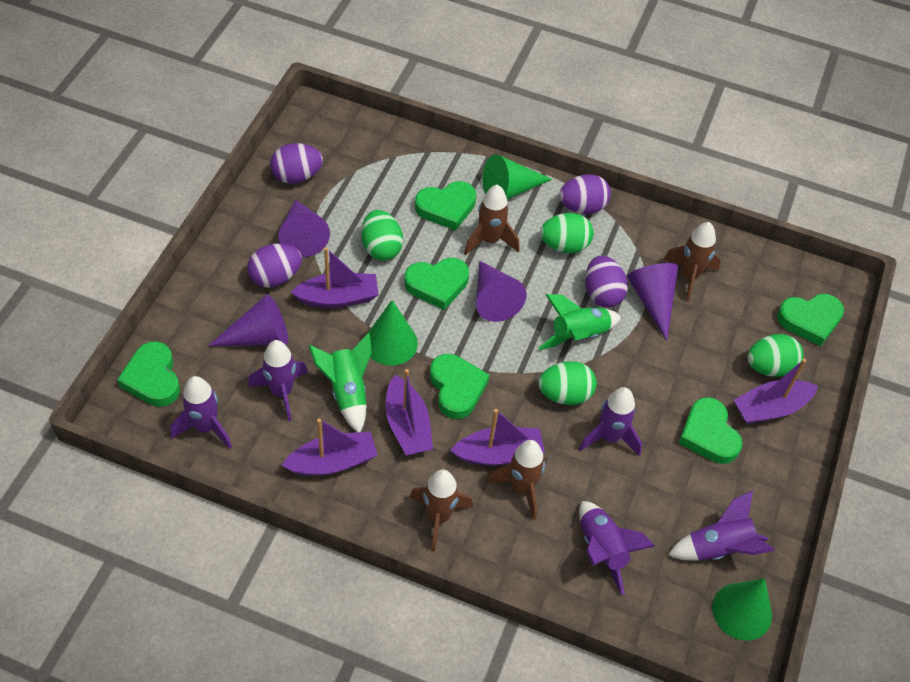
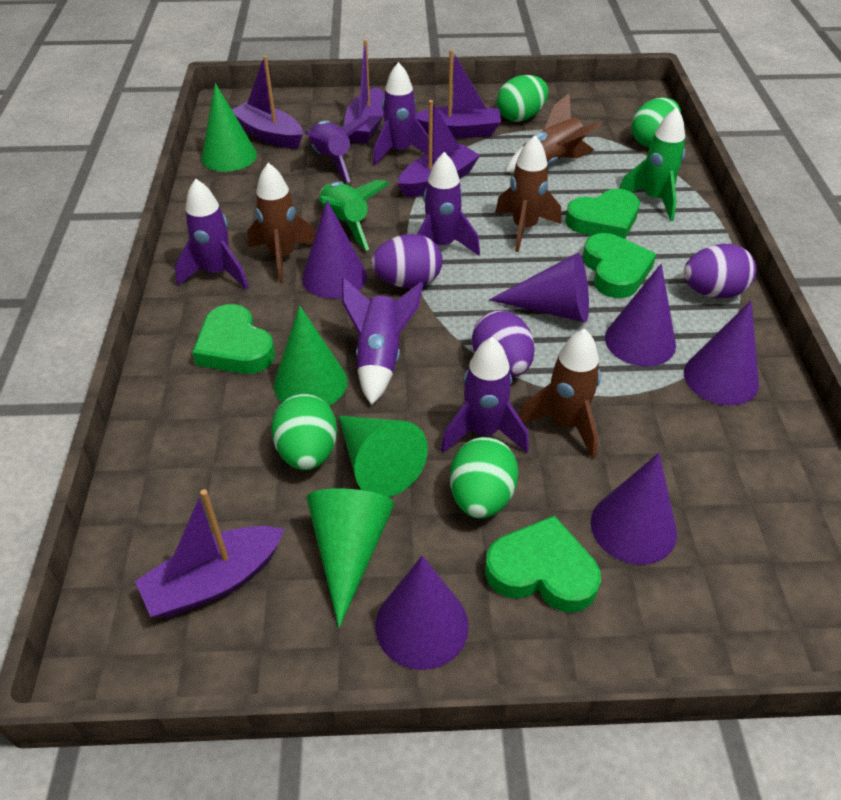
green cone: 3 -> 4
green heart: 6 -> 4
purple cone: 4 -> 6
purple egg: 4 -> 3
purple rocket: 5 -> 6

